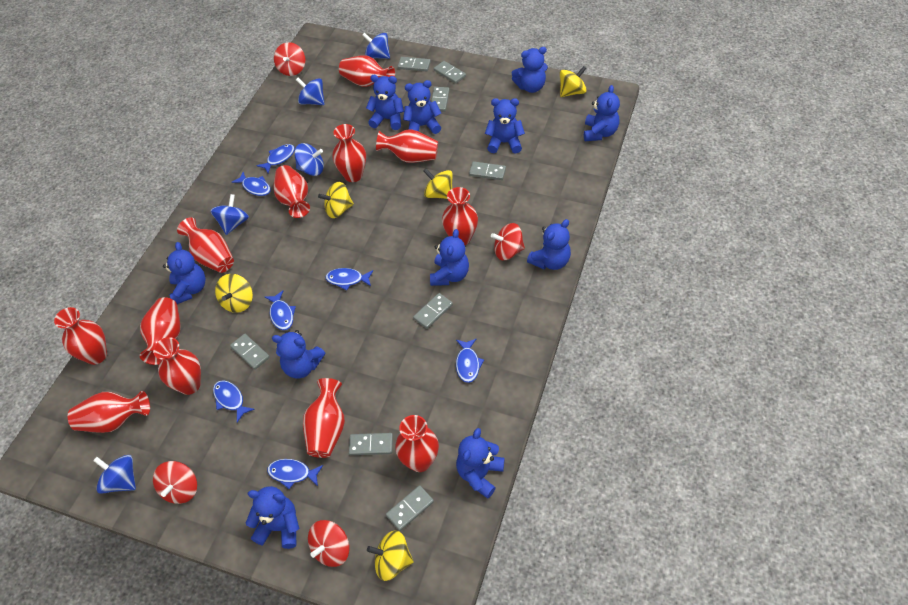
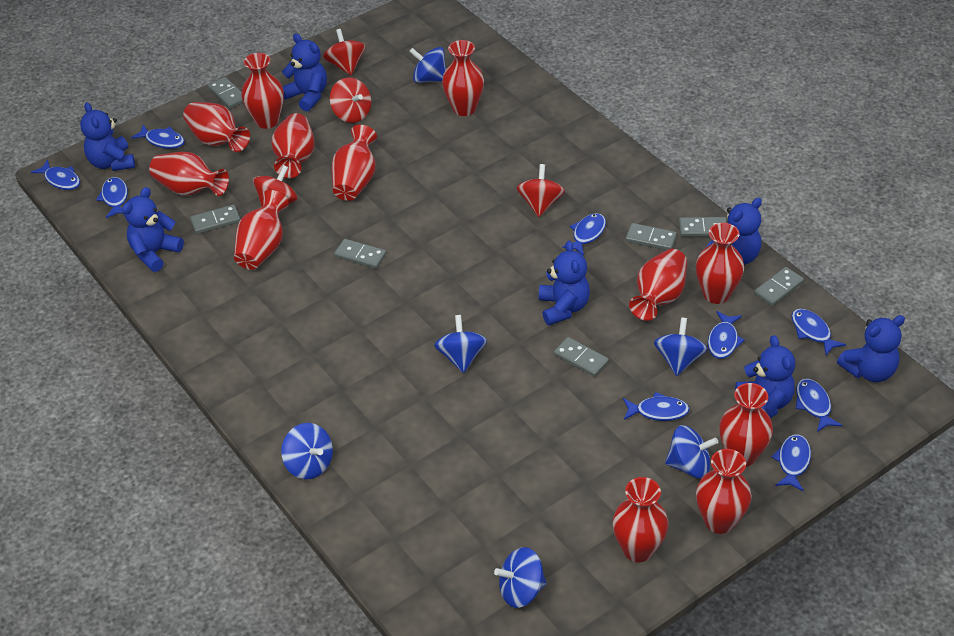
blue fish: 7 -> 9
blue spinning top: 5 -> 6
blue teddy bear: 11 -> 7
grey domino: 8 -> 7
yellow spinning top: 5 -> 0

